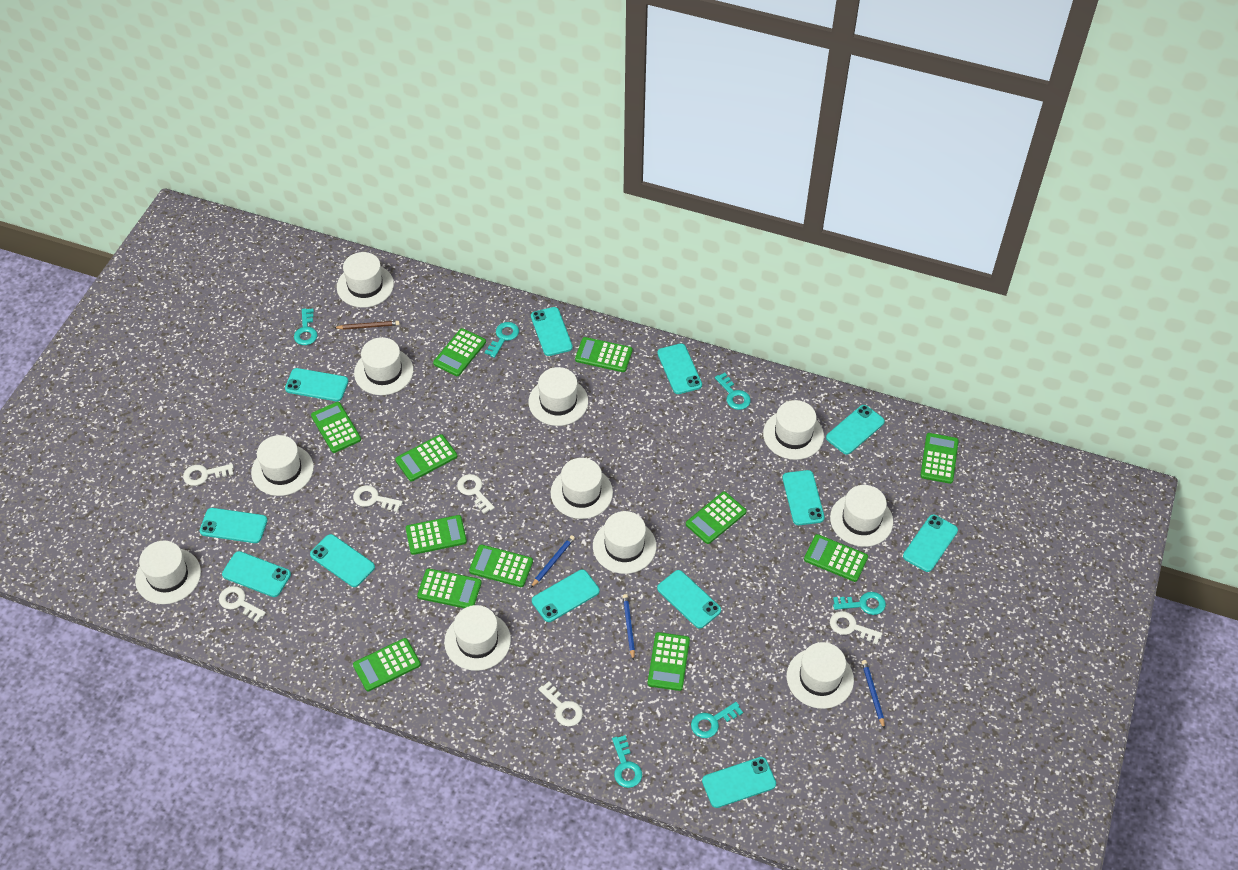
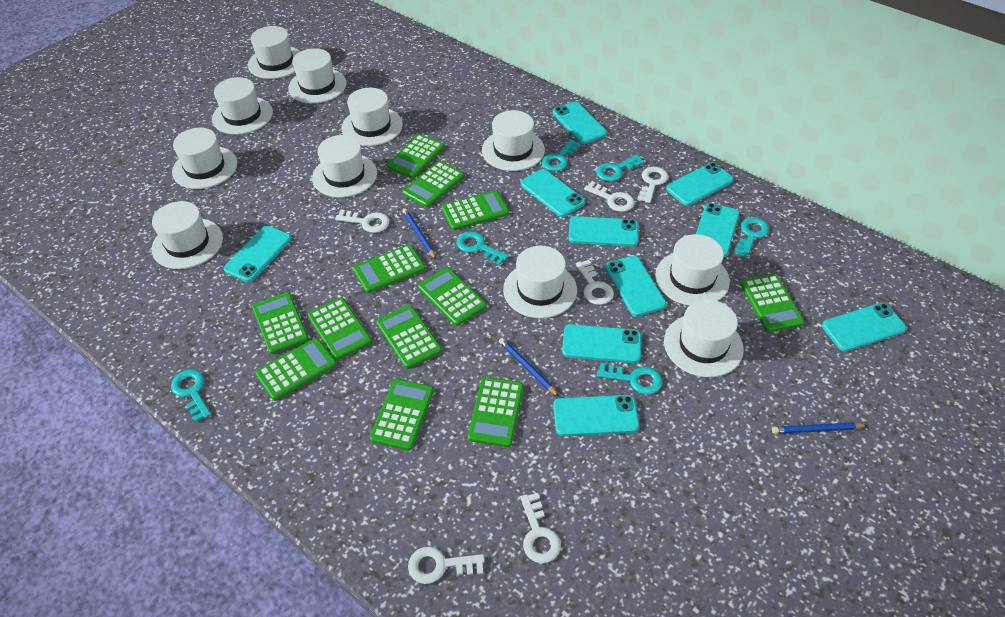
brown pencil: 1 -> 0
turquoise phone: 12 -> 10

